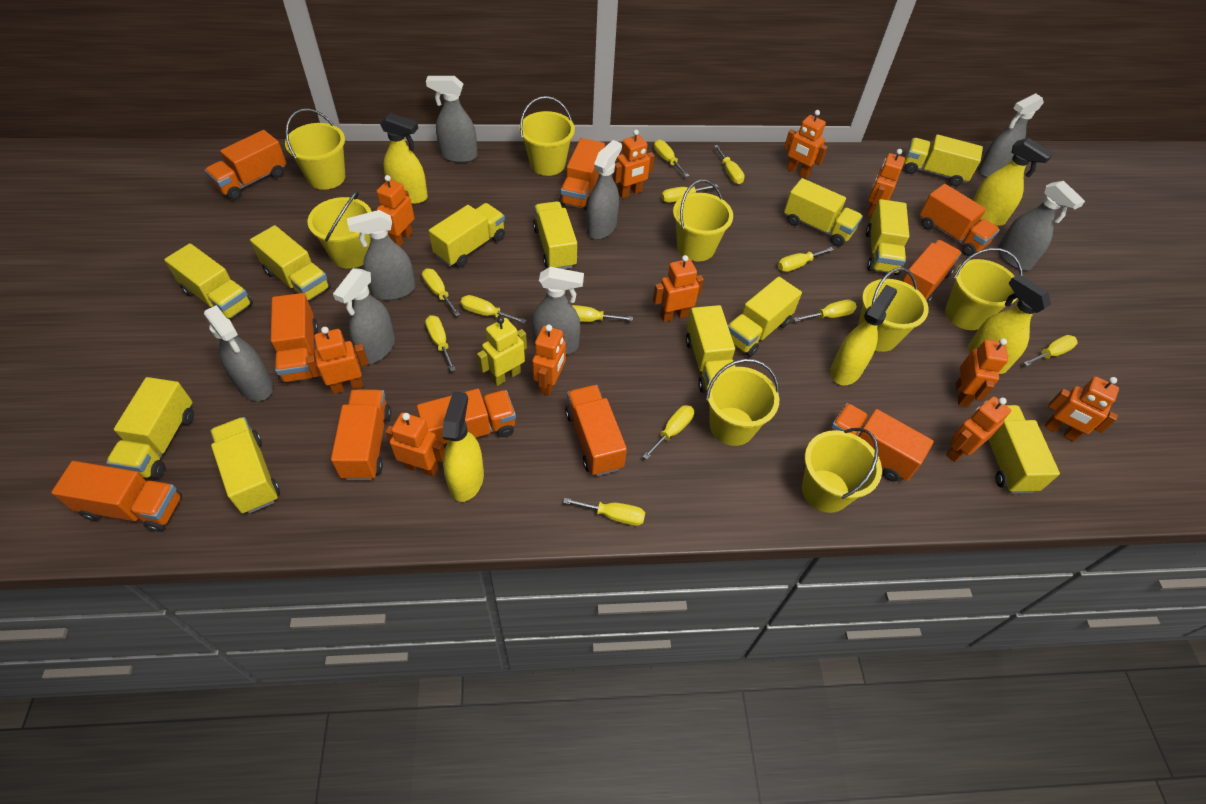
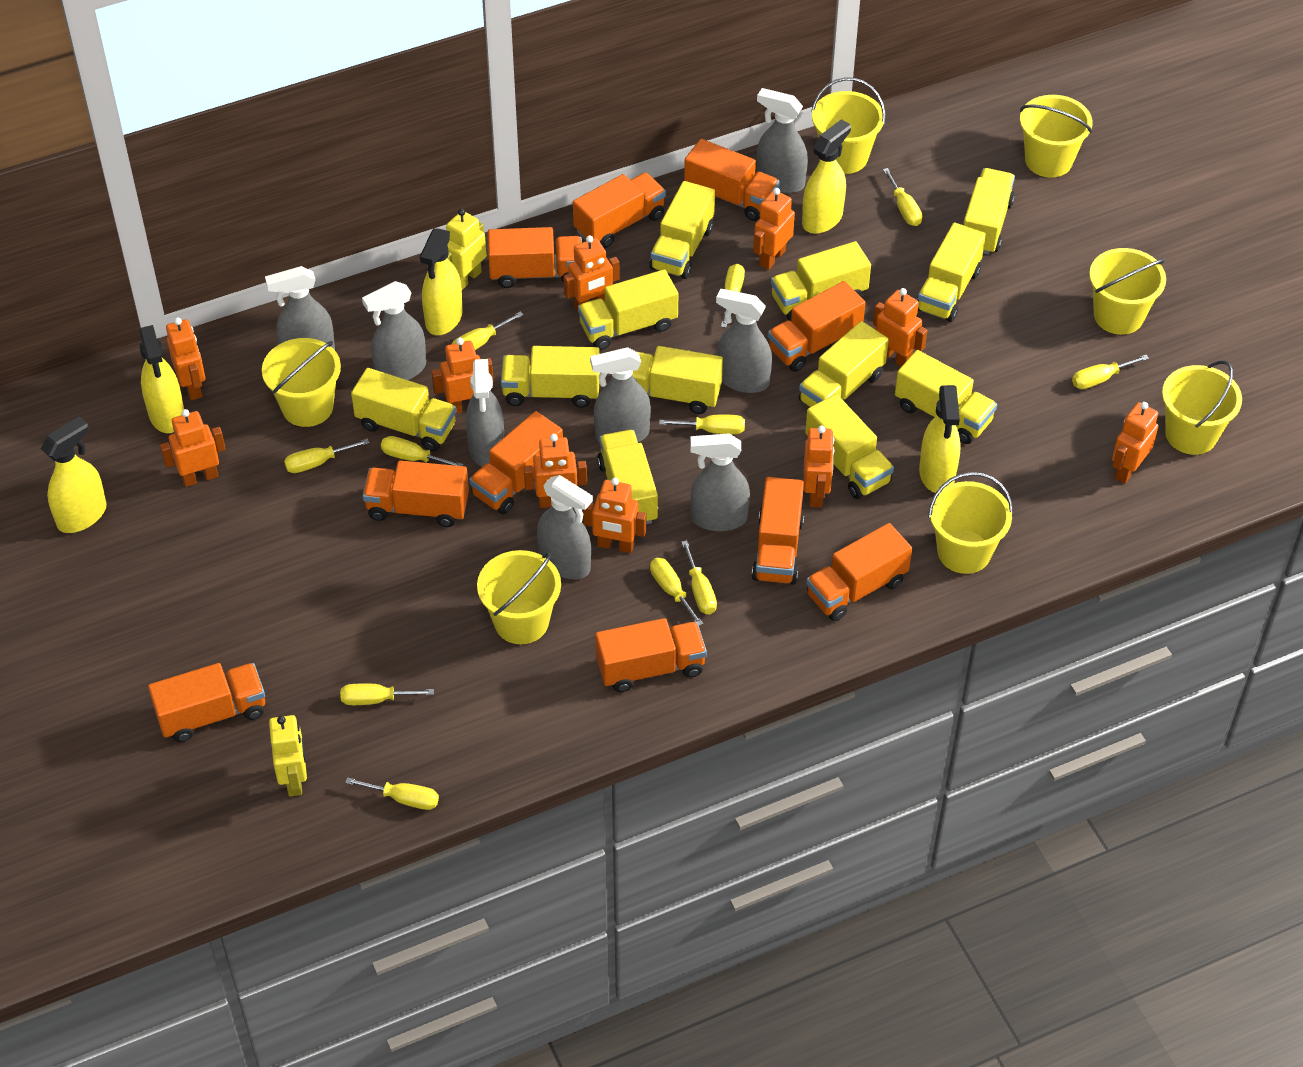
orange robot: 11 -> 10
yellow bucket: 8 -> 7
yellow robot: 1 -> 2
yellow screwdriver: 12 -> 11

